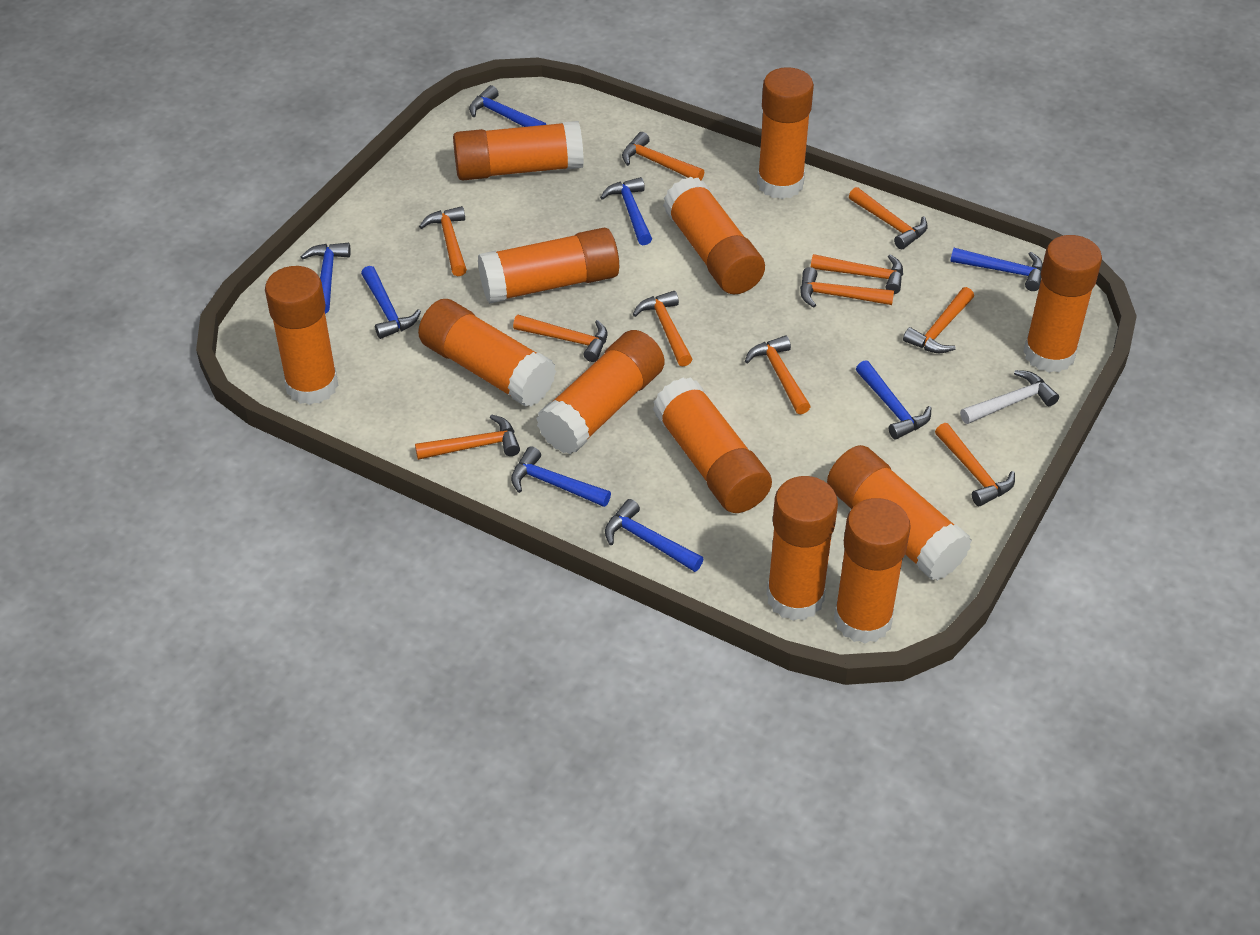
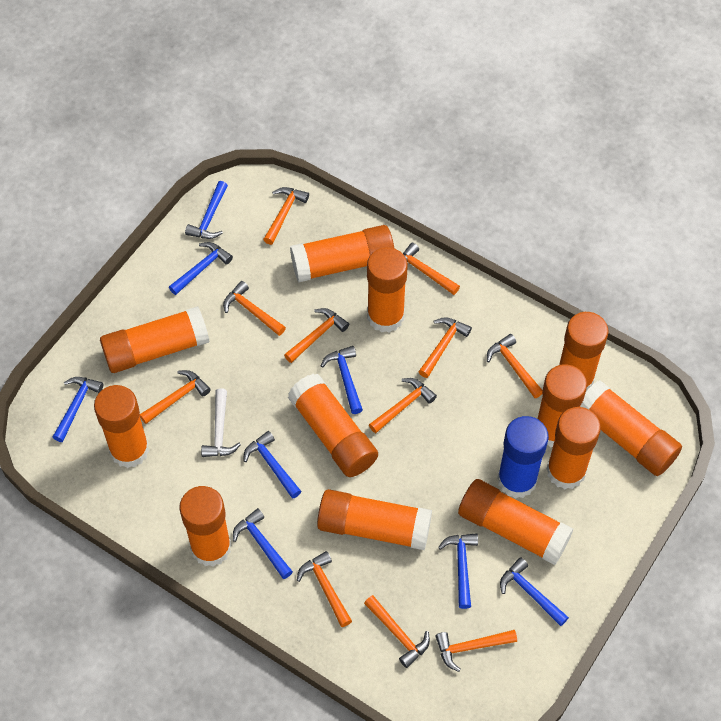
blue glue stick: 0 -> 1

